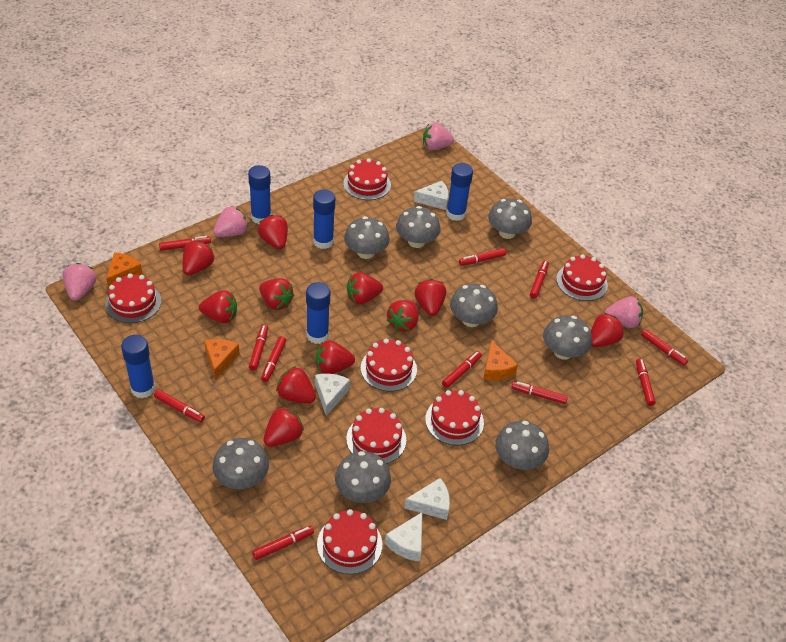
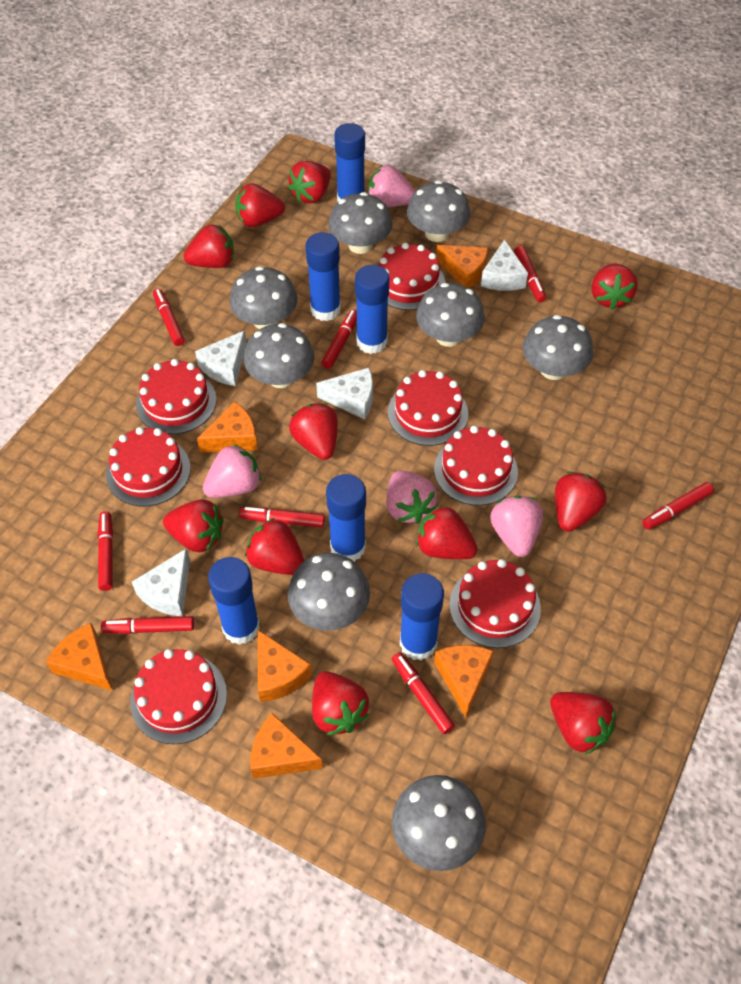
blue glue stick: 5 -> 6
orange cheese: 3 -> 6
red marker: 11 -> 8

